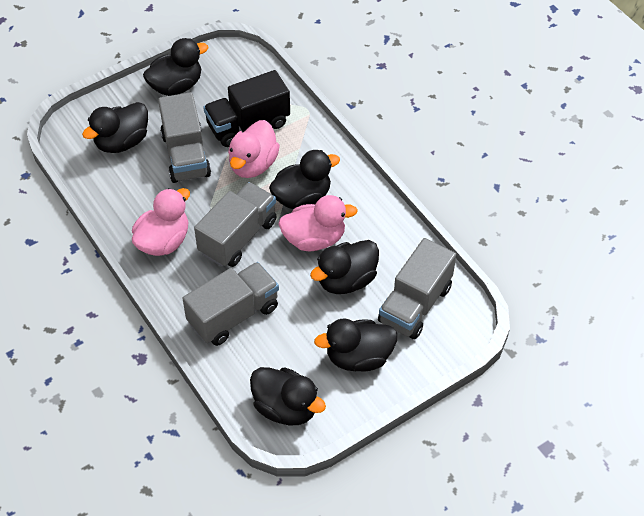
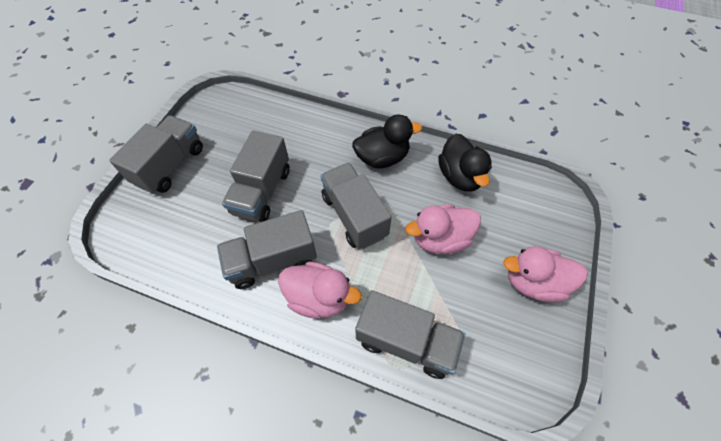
black duck: 6 -> 2
black truck: 1 -> 0
grey truck: 4 -> 5

